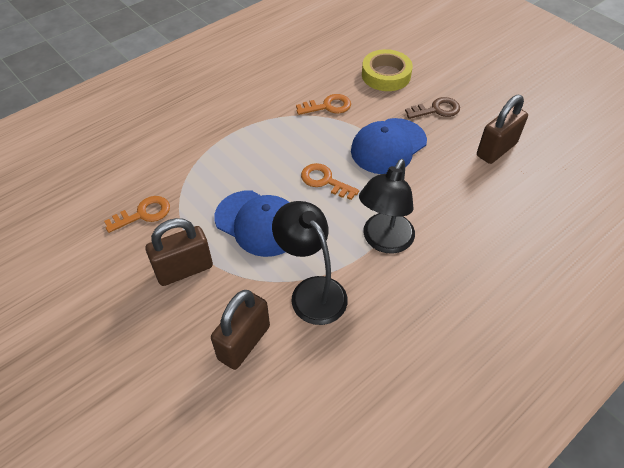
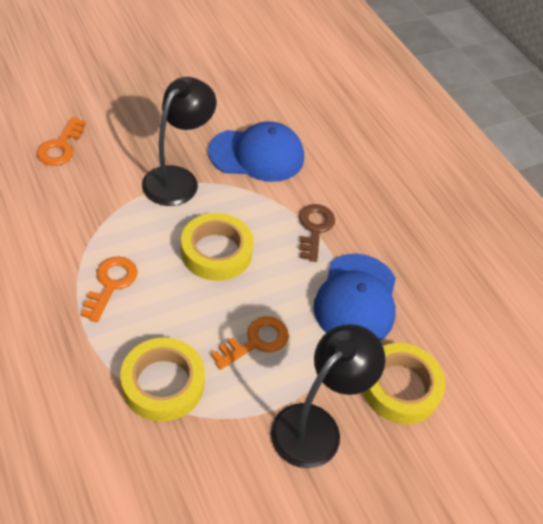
brown padlock: 3 -> 0
yellow tape: 1 -> 3

